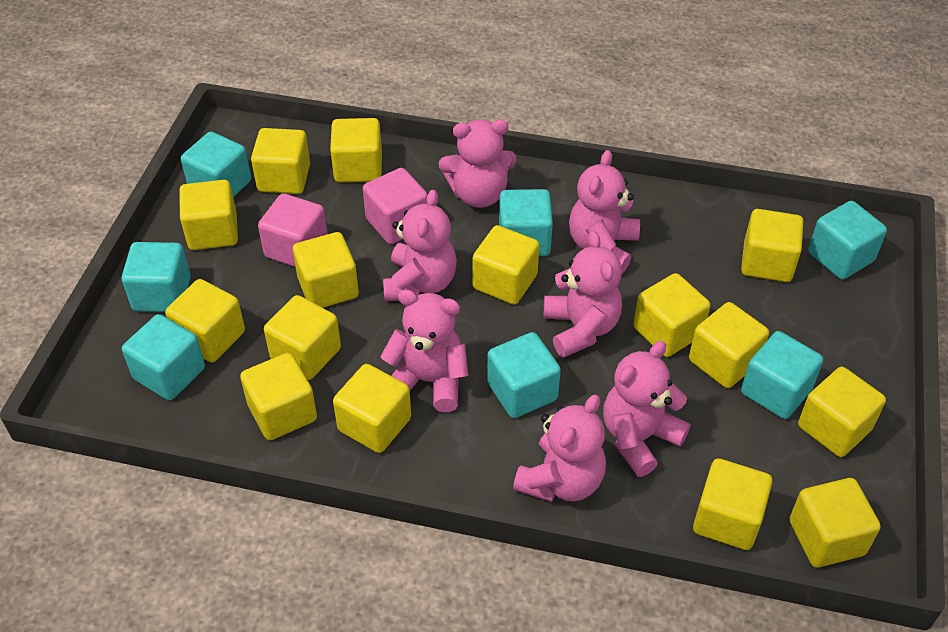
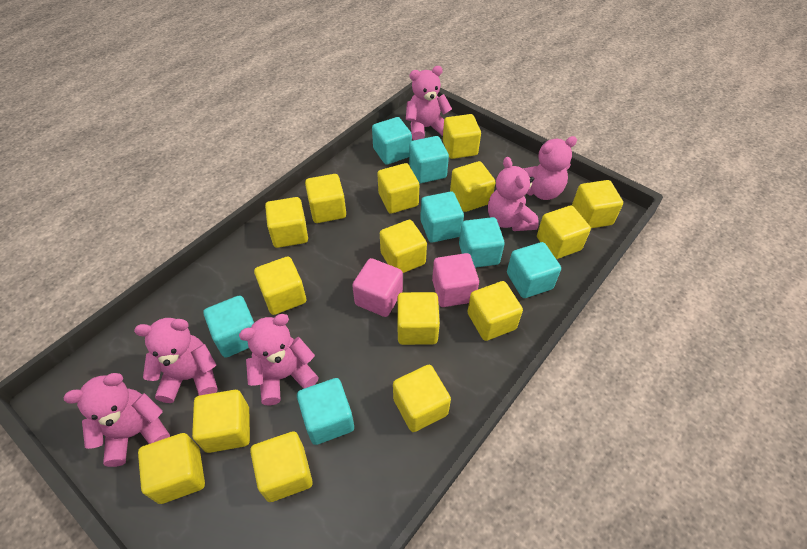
pink teddy bear: 7 -> 6

